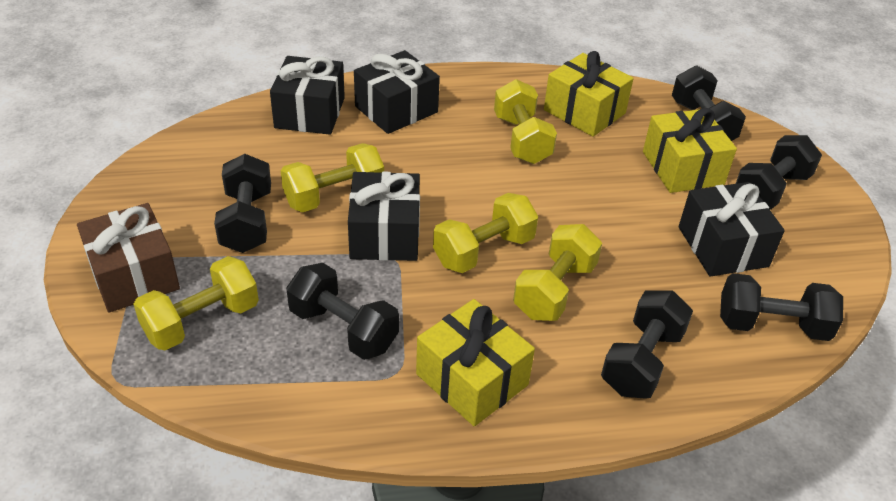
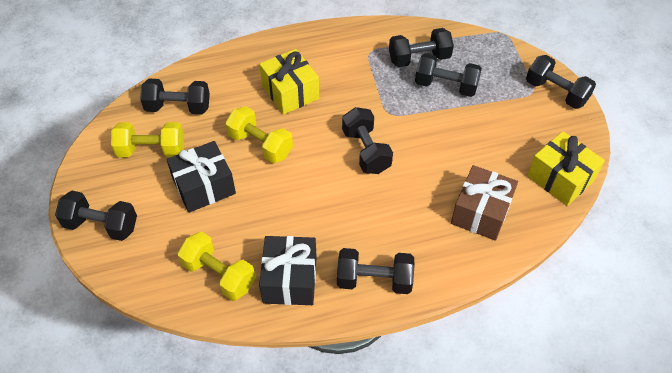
black dumbbell: 6 -> 7
black gift: 4 -> 2
yellow dumbbell: 5 -> 3
yellow gift: 3 -> 2

